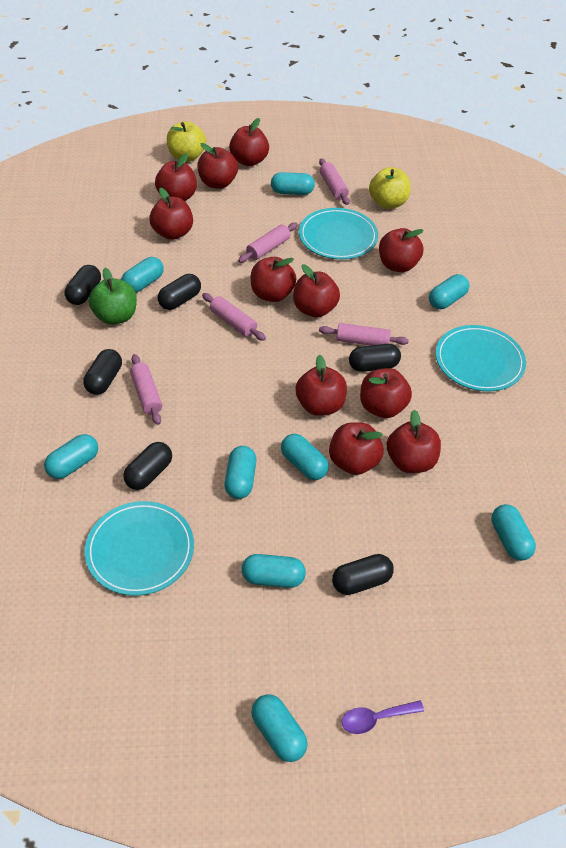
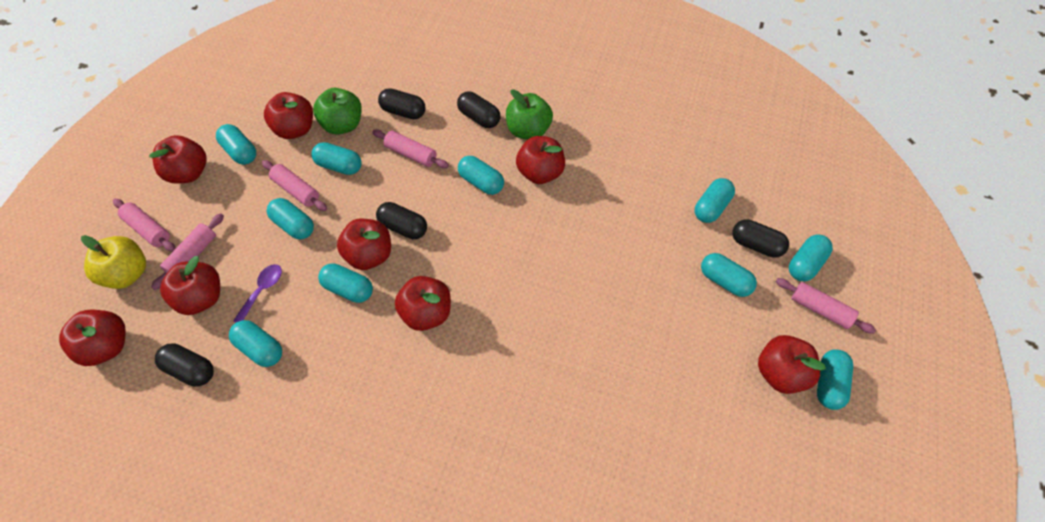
black capsule: 6 -> 5
green apple: 1 -> 2
red apple: 11 -> 8
turquoise capsule: 9 -> 10
turquoise plate: 3 -> 0
yellow apple: 2 -> 1

